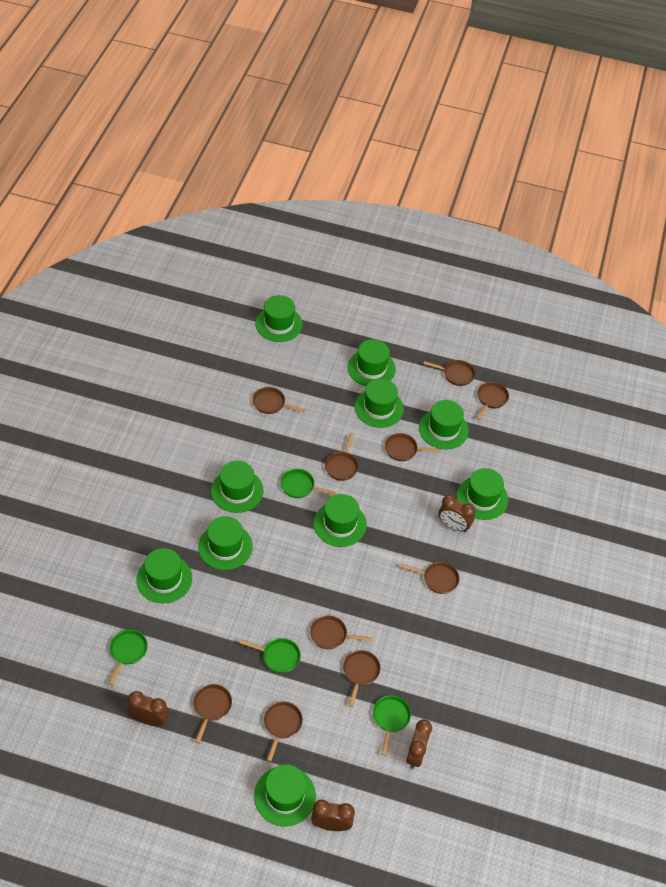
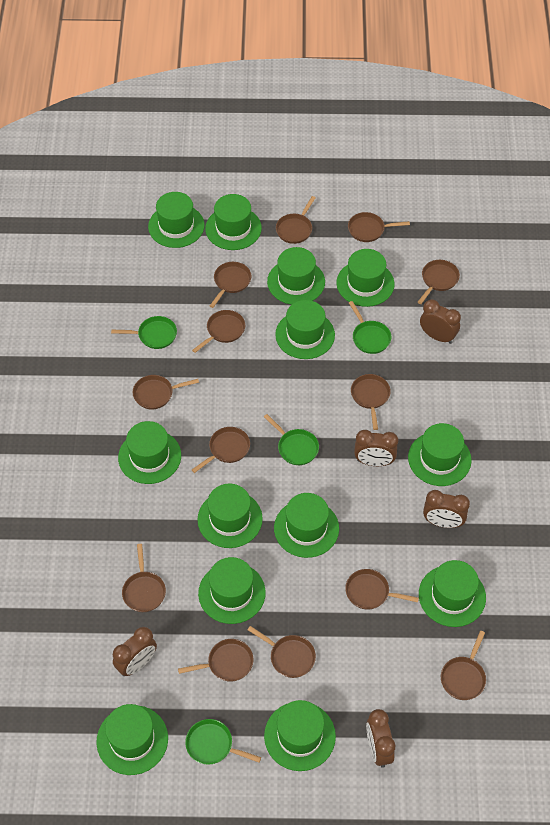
brown clock: 4 -> 5
brown pan: 10 -> 13
green hat: 10 -> 13

